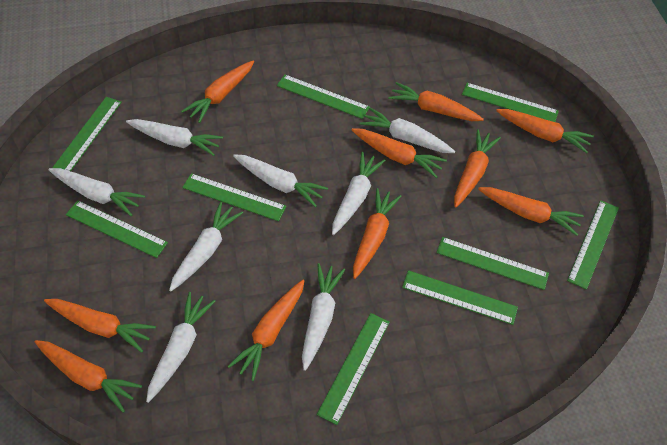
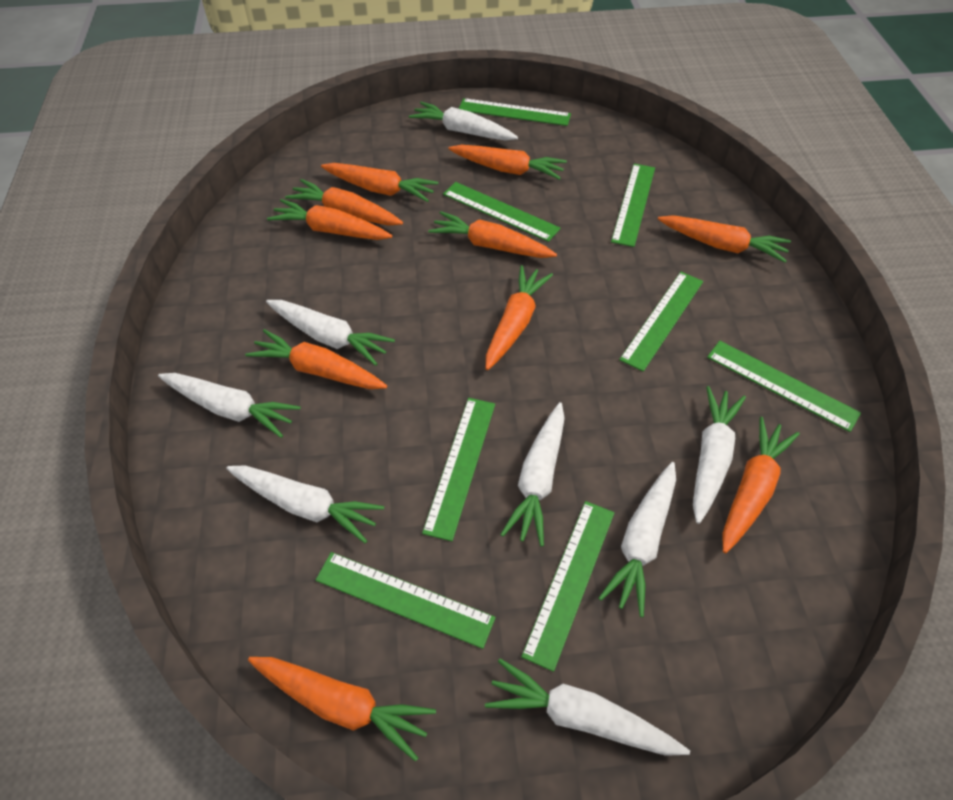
green ruler: 9 -> 8

